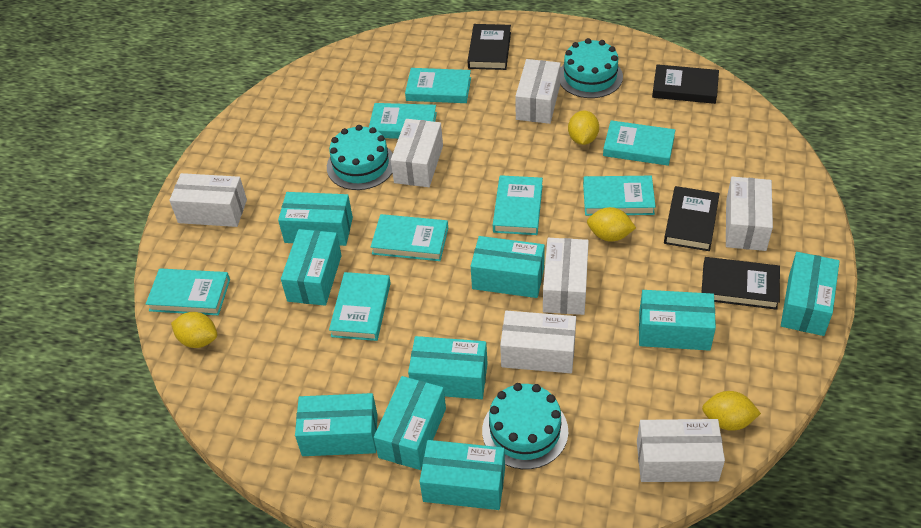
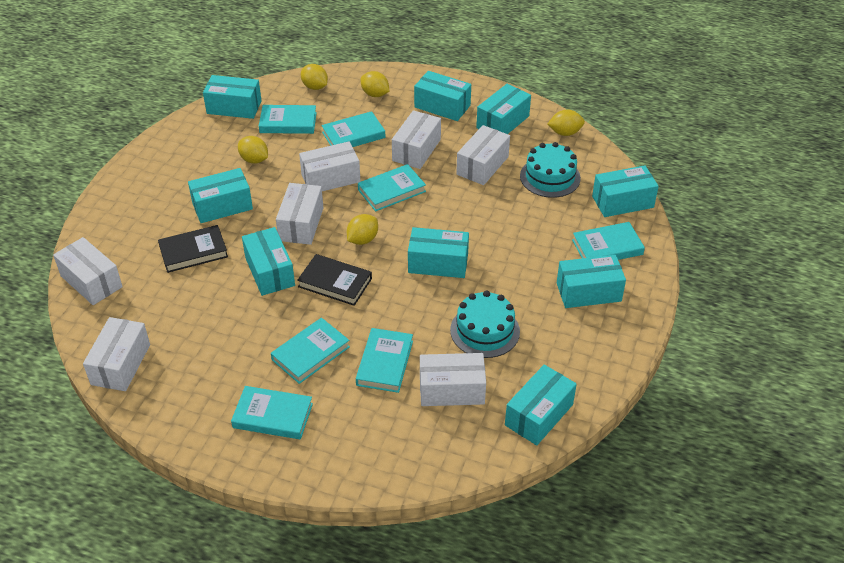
black book: 4 -> 2
turquoise book: 8 -> 7
turquoise cake: 3 -> 2
yellow lemon: 4 -> 5

